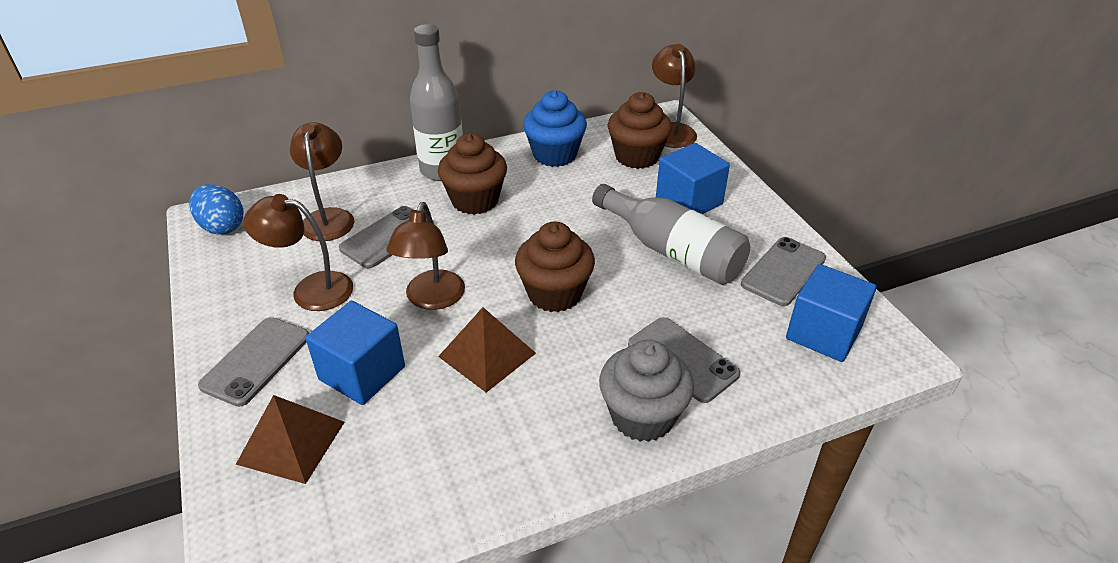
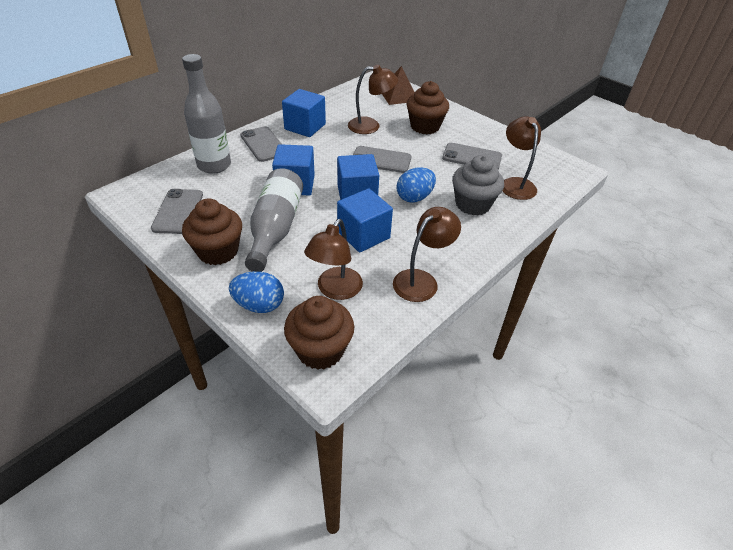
blue cube: 3 -> 4
blue cupcake: 1 -> 0
blue egg: 1 -> 2
brown pyramid: 2 -> 1

